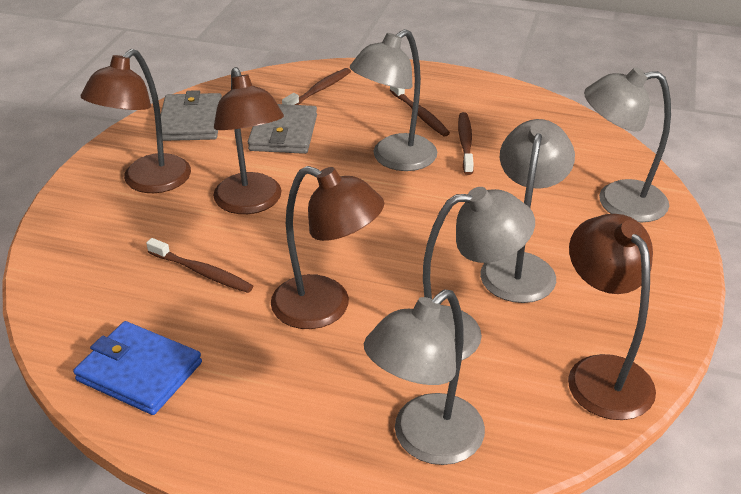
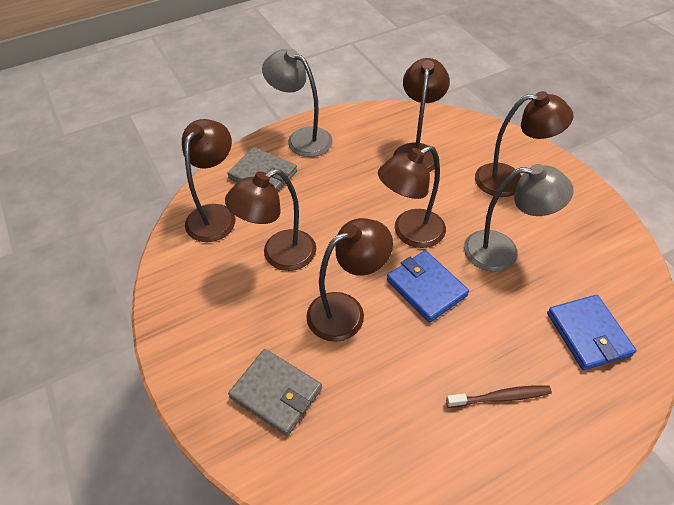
blue wallet: 1 -> 2
brown lamp: 4 -> 6
brown toothbrush: 4 -> 1
grey lamp: 5 -> 2

